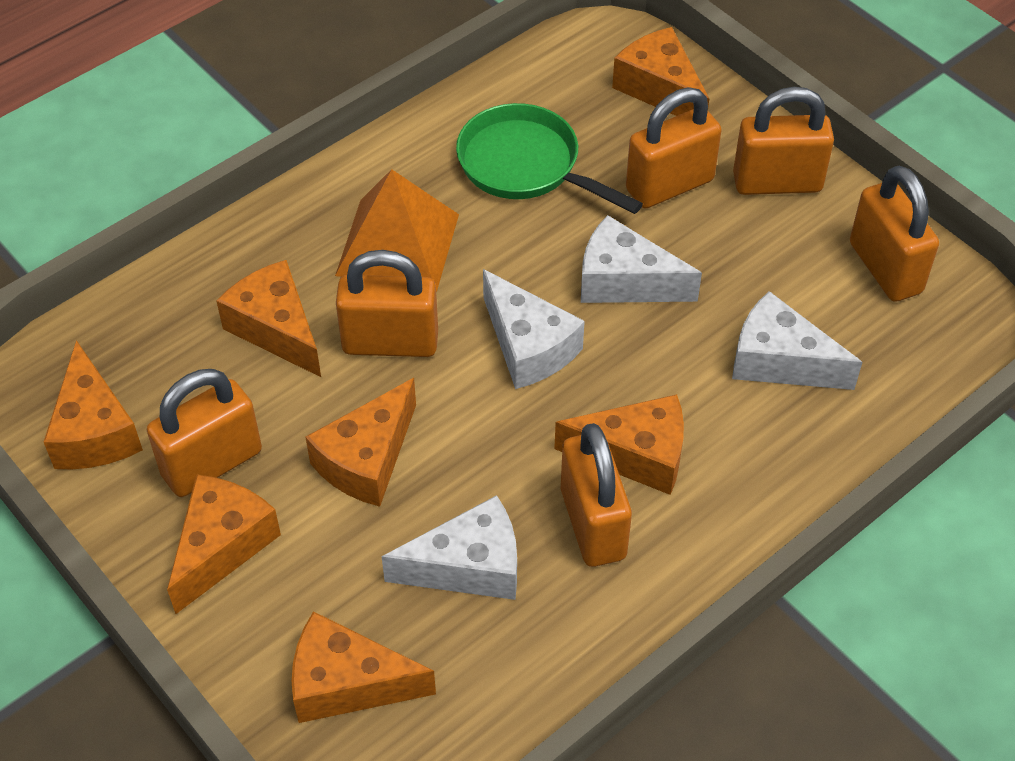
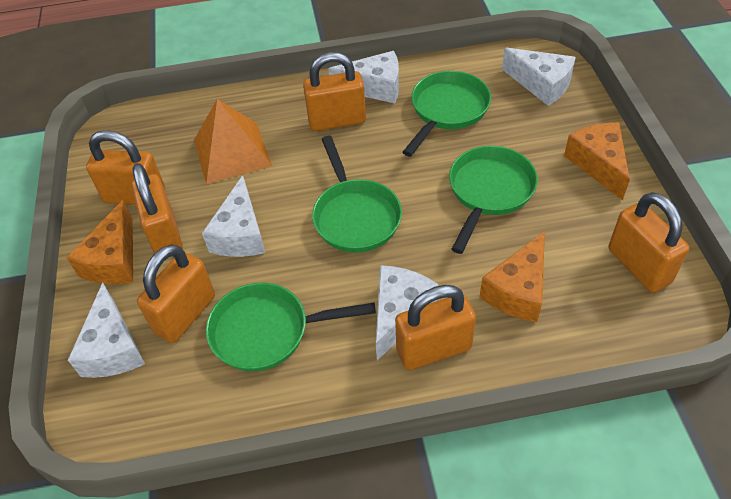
green pan: 1 -> 4
orange cheese: 7 -> 3
white cheese: 4 -> 5

